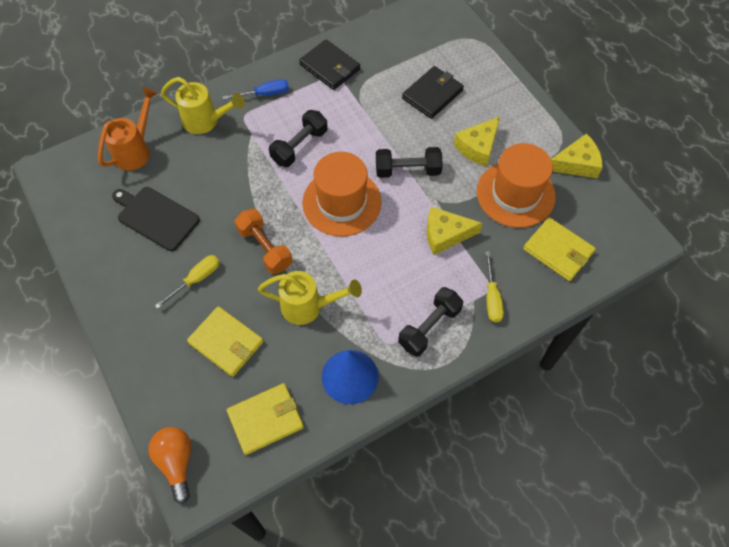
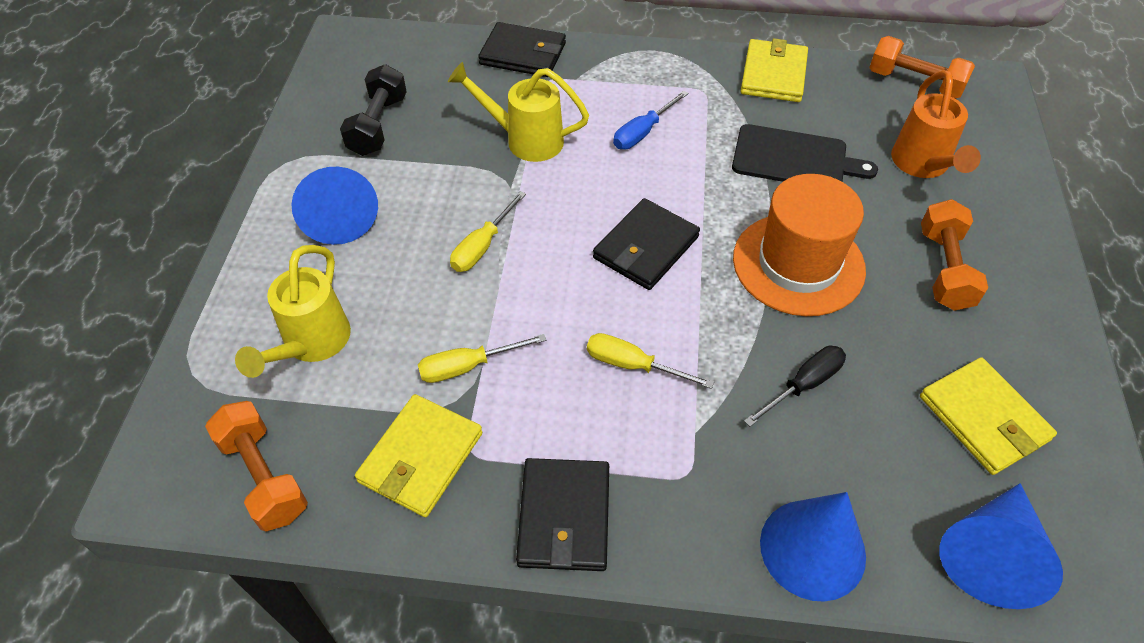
black dumbbell: 3 -> 1
black screwdriver: 0 -> 1
black wallet: 2 -> 3
blue cone: 1 -> 3
orange dumbbell: 1 -> 3
orange hat: 2 -> 1
orange light bulb: 1 -> 0
yellow cheese: 3 -> 0
yellow screwdriver: 2 -> 3

